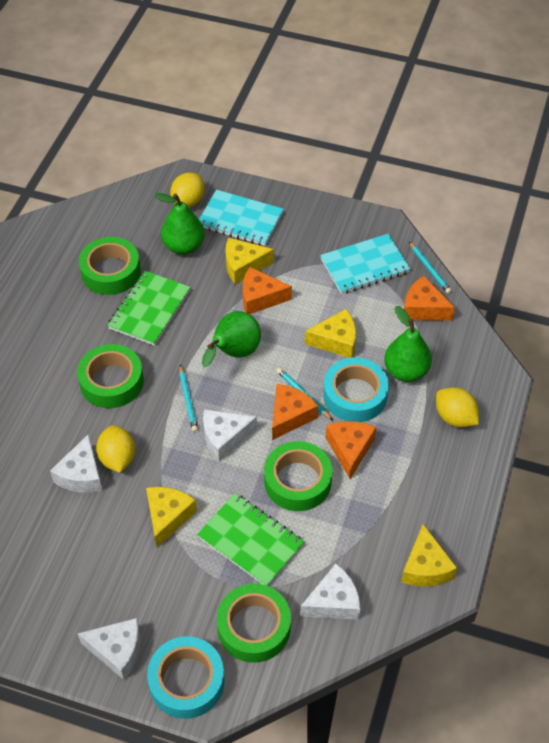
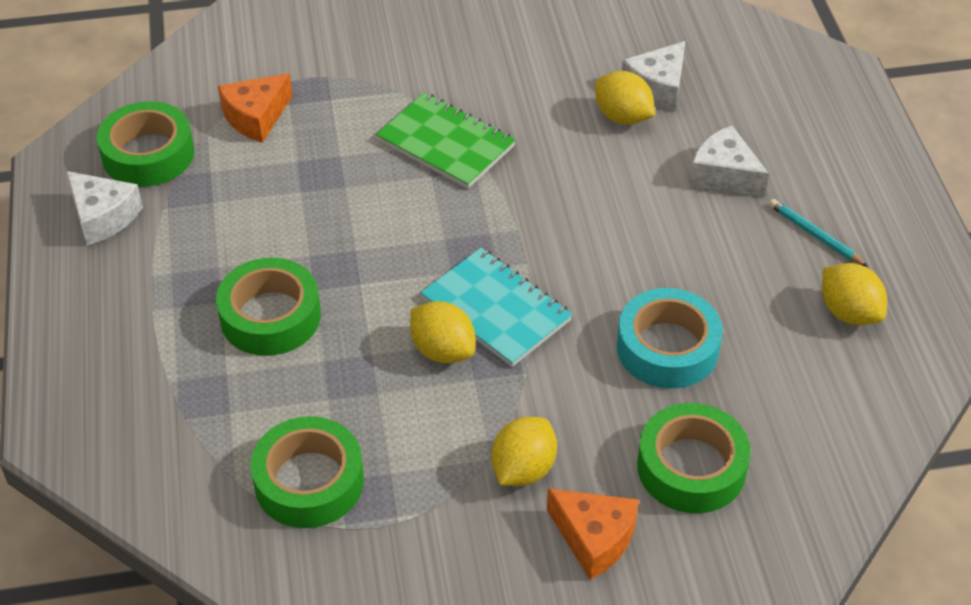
green notebook: 2 -> 1
green pear: 3 -> 0
orange cheese: 4 -> 2
turquoise notebook: 2 -> 1
turquoise pencil: 3 -> 1
turquoise tape: 2 -> 1
white cheese: 4 -> 3
yellow cheese: 4 -> 0
yellow lemon: 3 -> 4

